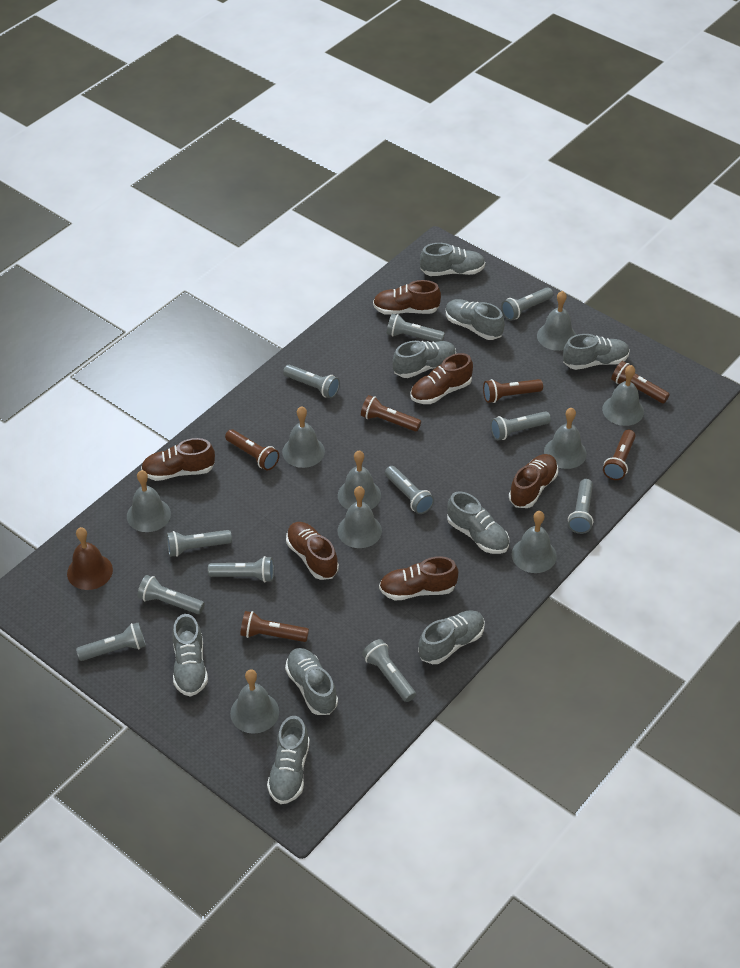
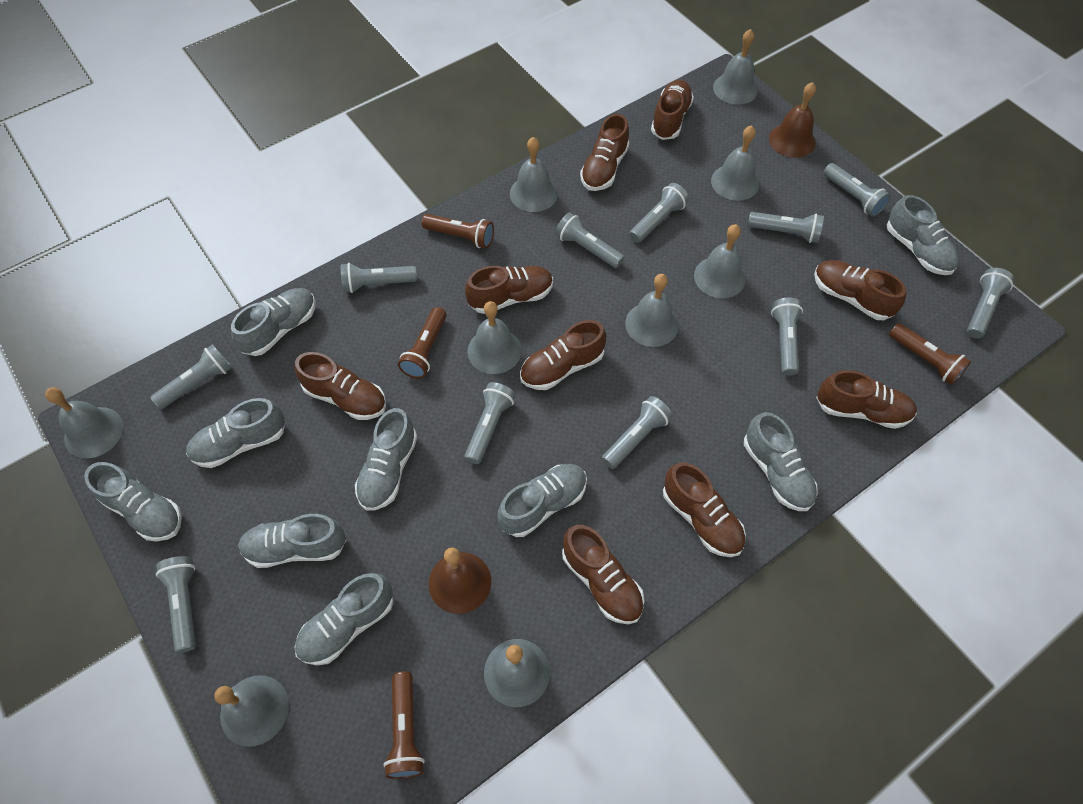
brown bell: 1 -> 2
brown flashlight: 6 -> 4
brown shoe: 6 -> 9

